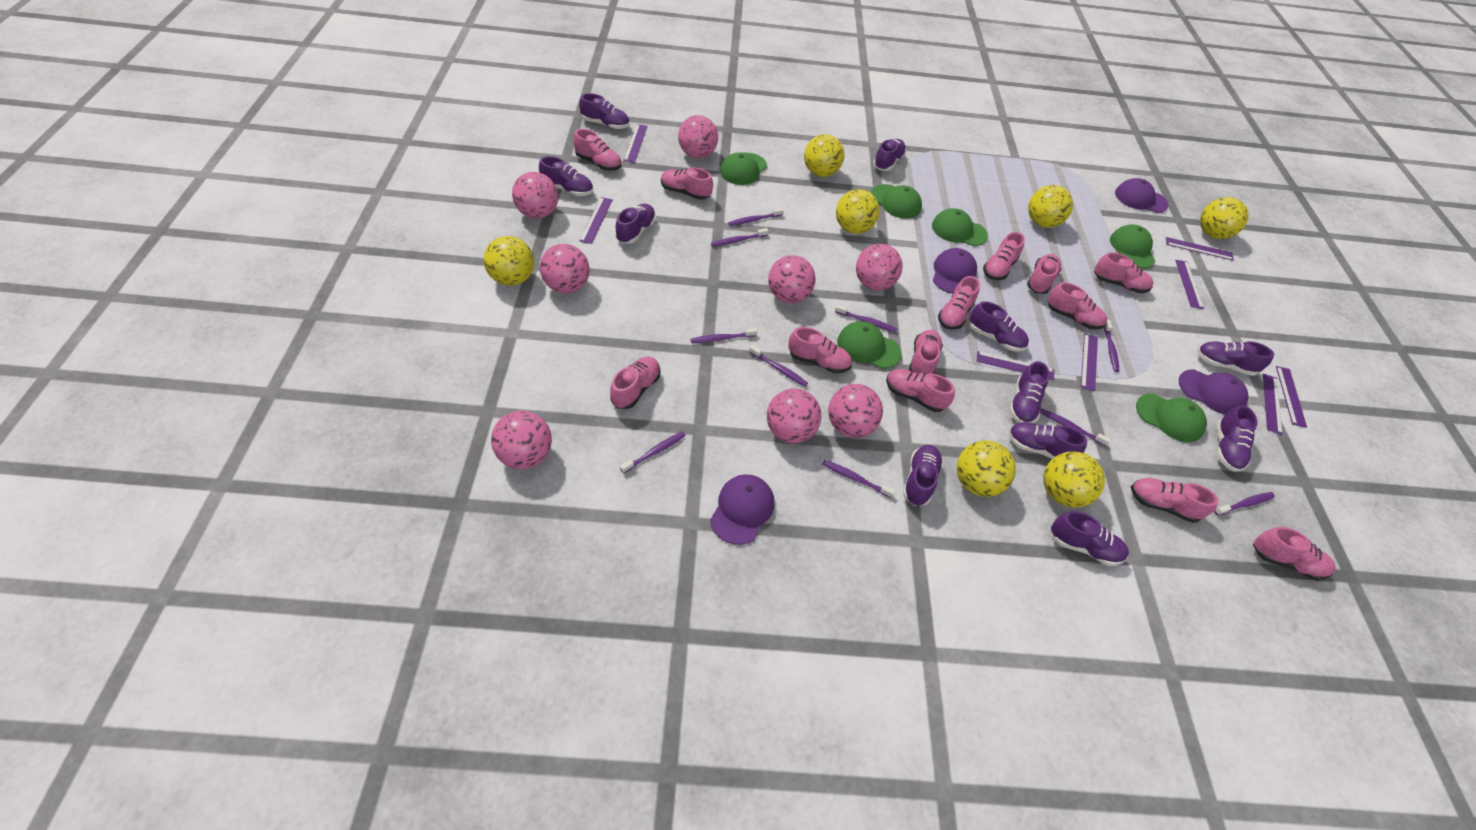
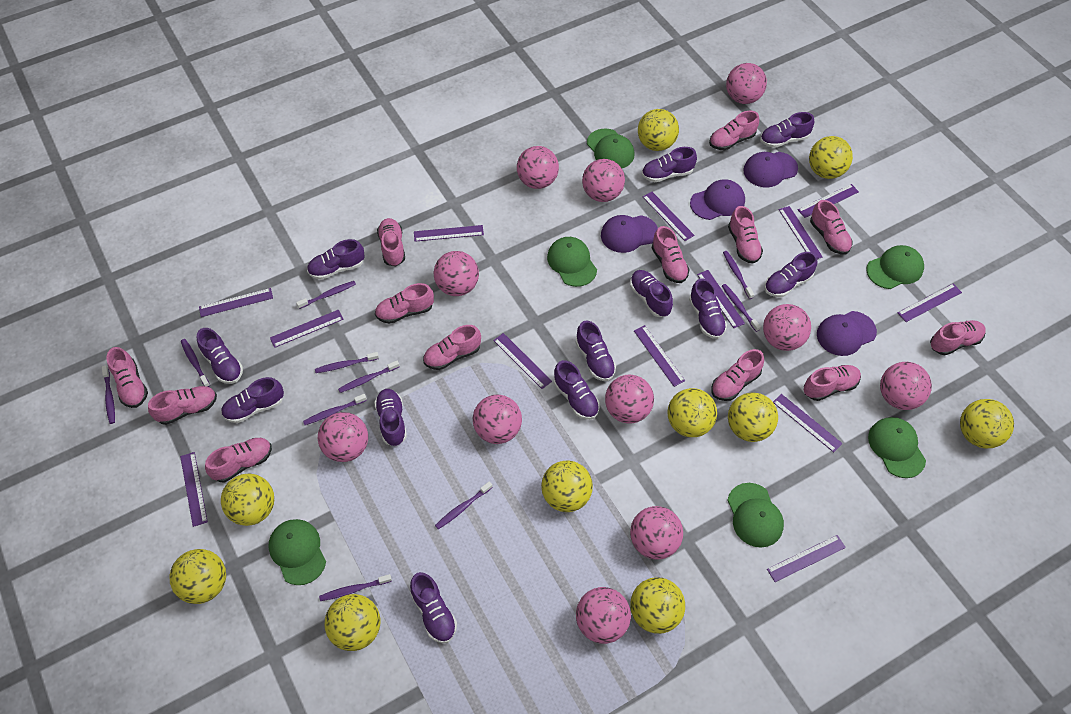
pink ball: 8 -> 11
purple ruler: 8 -> 13
purple shoe: 11 -> 12
yellow ball: 7 -> 10

